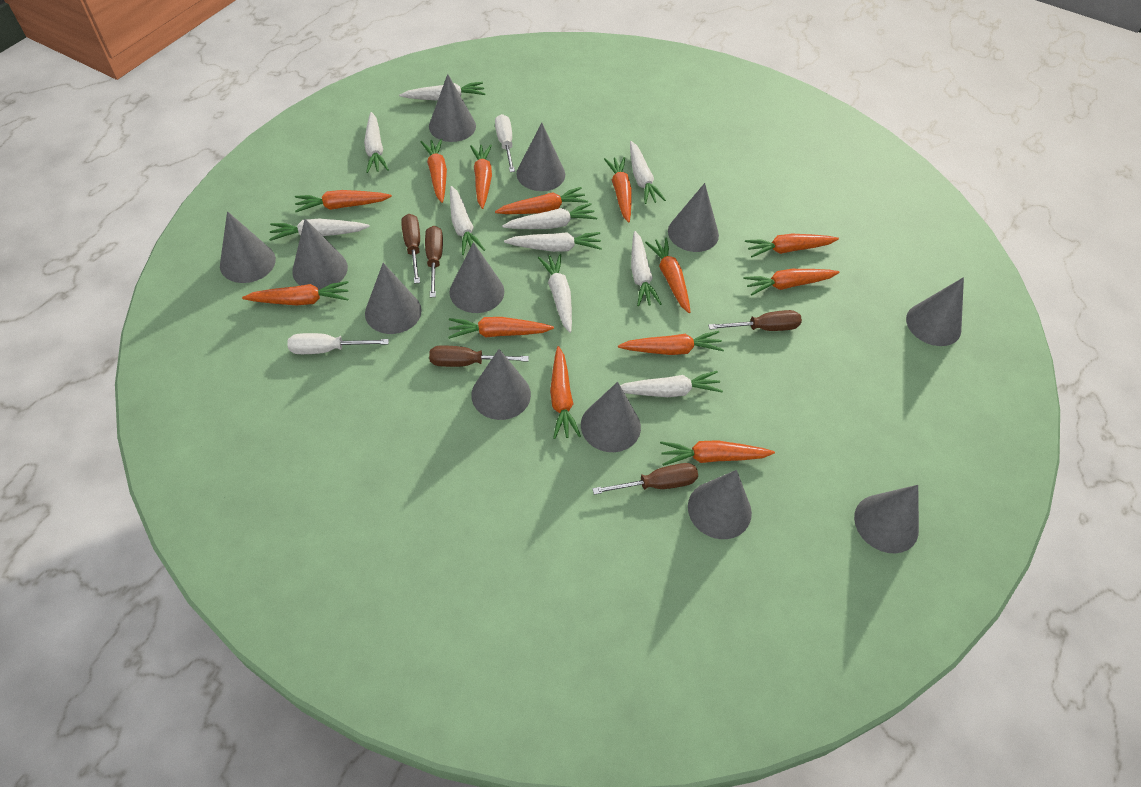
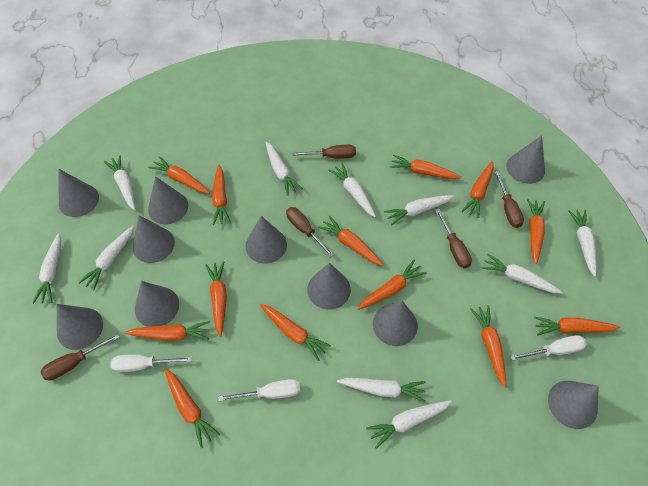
grey cone: 12 -> 10
white screwdriver: 2 -> 3

